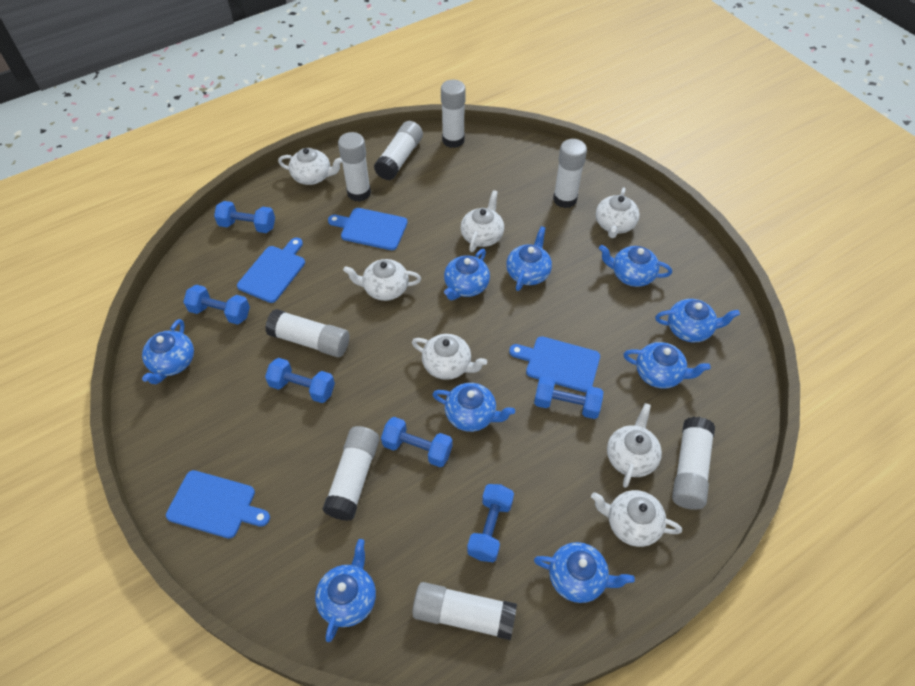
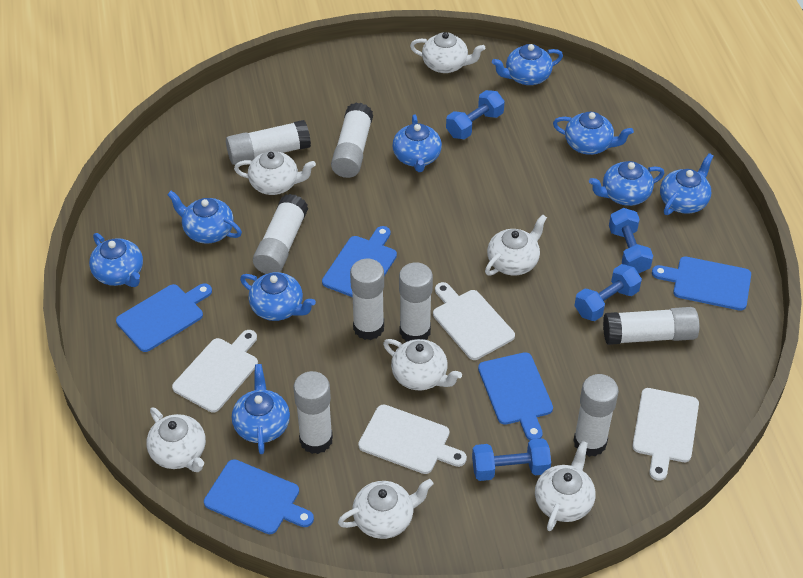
blue cutting board: 4 -> 5
blue dumbbell: 6 -> 4
white cutting board: 0 -> 4

